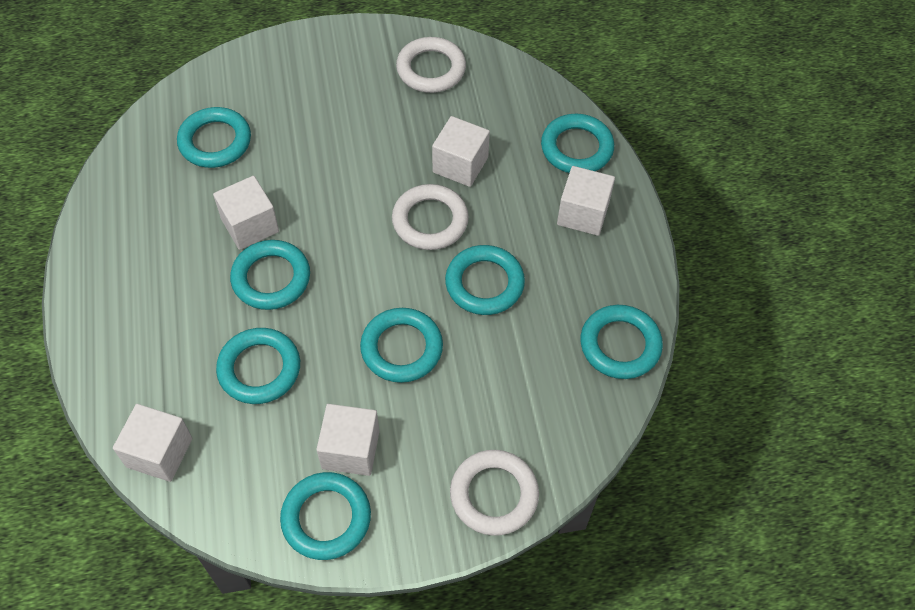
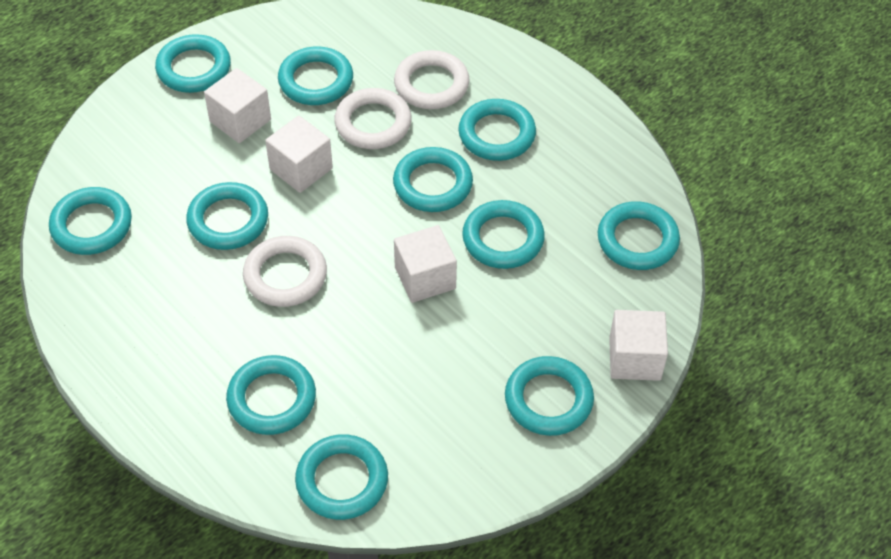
turquoise ring: 8 -> 11
white cube: 5 -> 4

